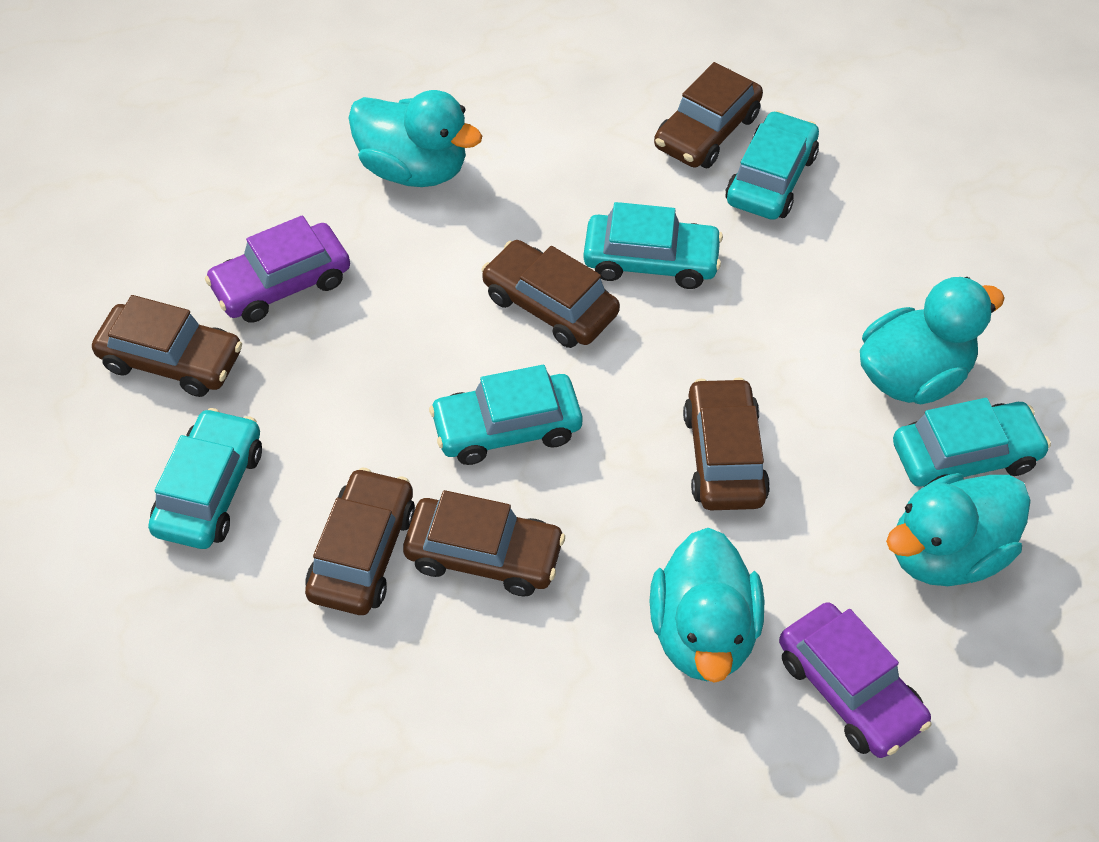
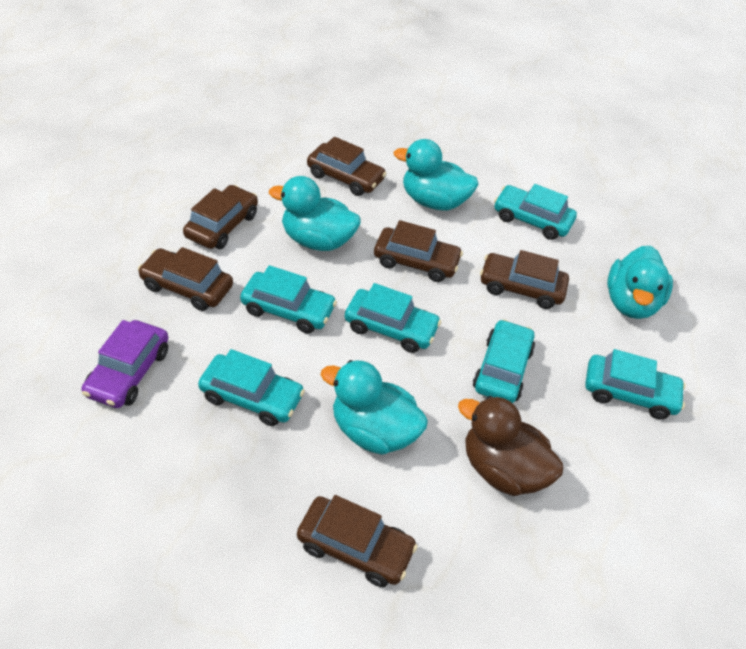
brown duck: 0 -> 1
purple car: 2 -> 1
turquoise car: 5 -> 6

